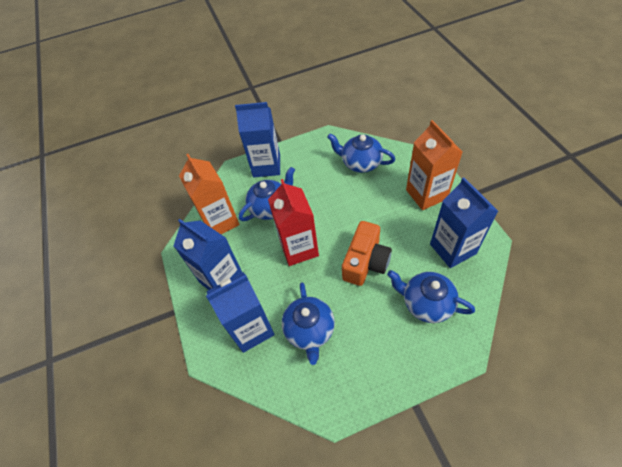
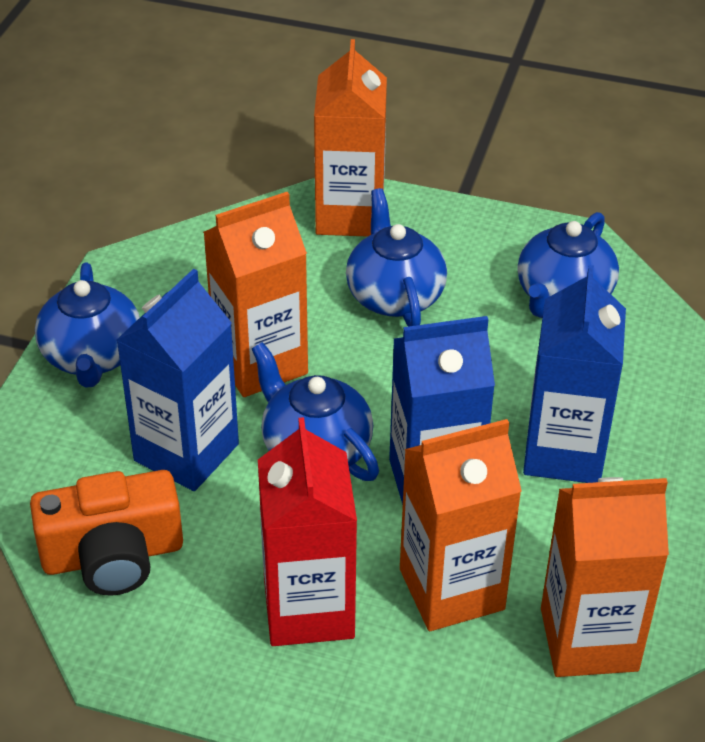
blue carton: 4 -> 3
orange carton: 2 -> 4

